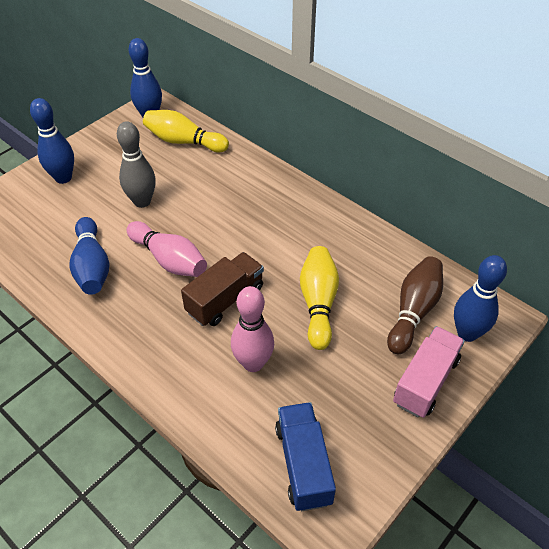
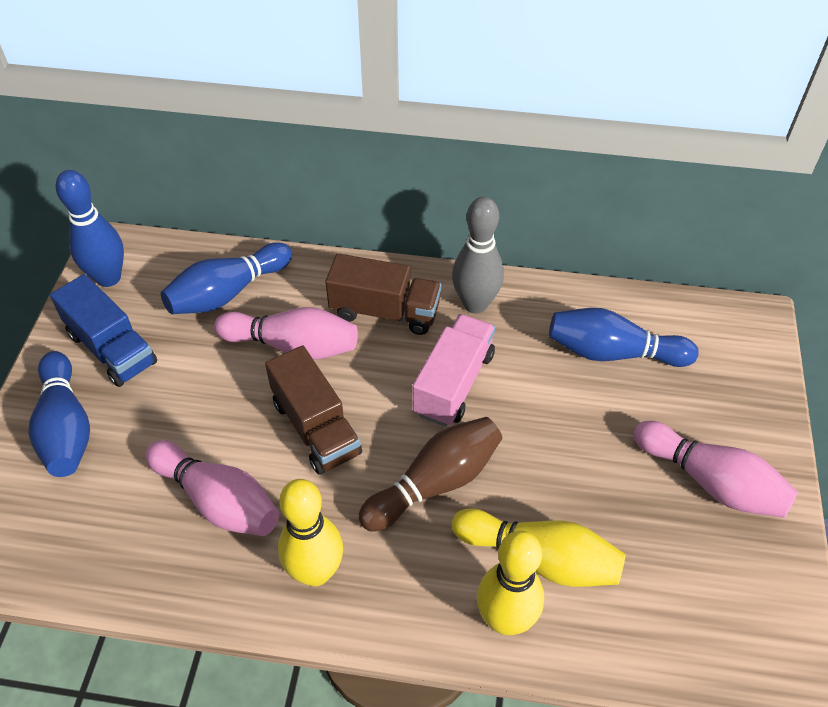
brown truck: 1 -> 2
pink bowling pin: 2 -> 3
yellow bowling pin: 2 -> 3

